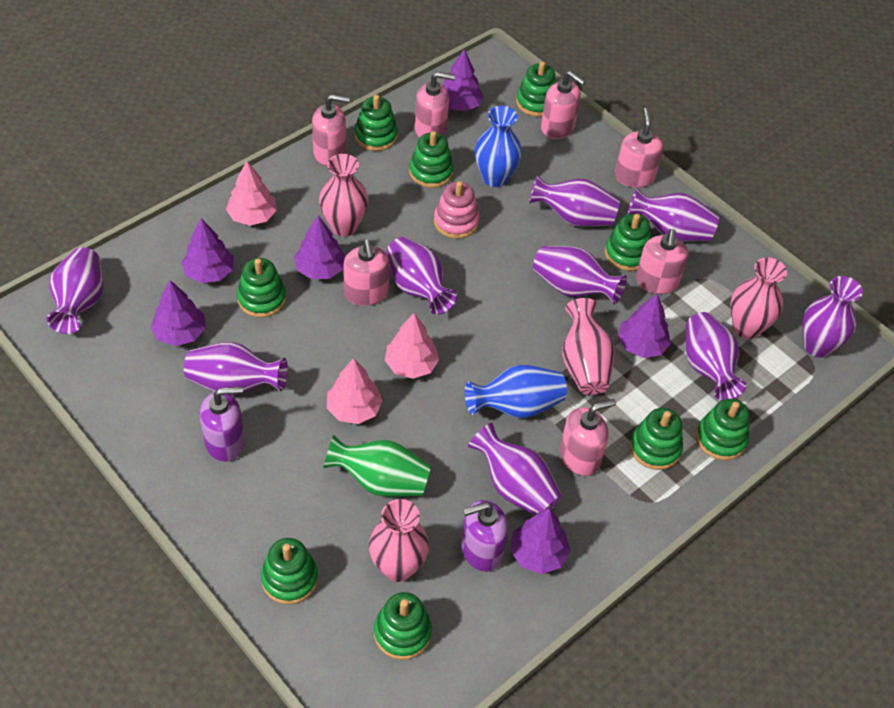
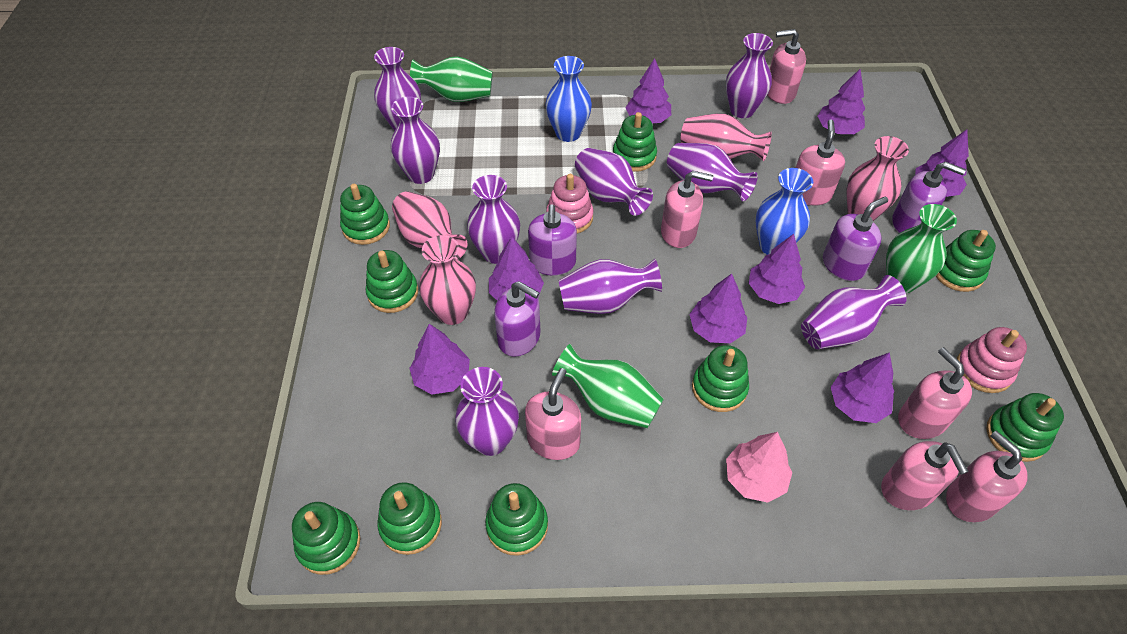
green vase: 1 -> 3
pink stacking toy: 1 -> 2
pink tree: 3 -> 1
purple soap dispenser: 2 -> 4
purple tree: 6 -> 8

